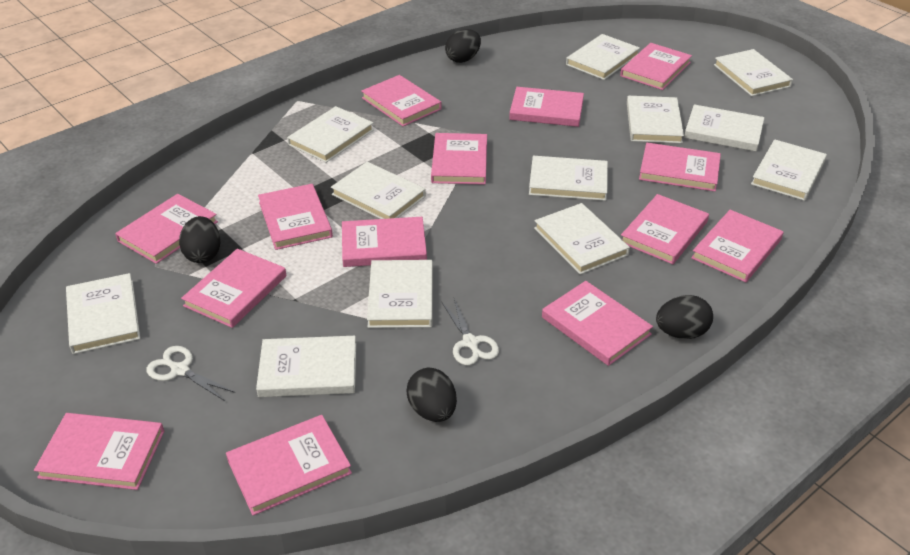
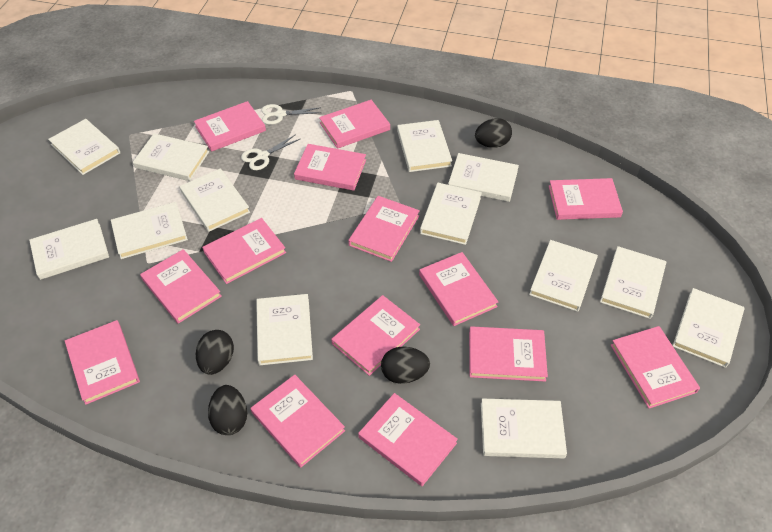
white book: 12 -> 13

